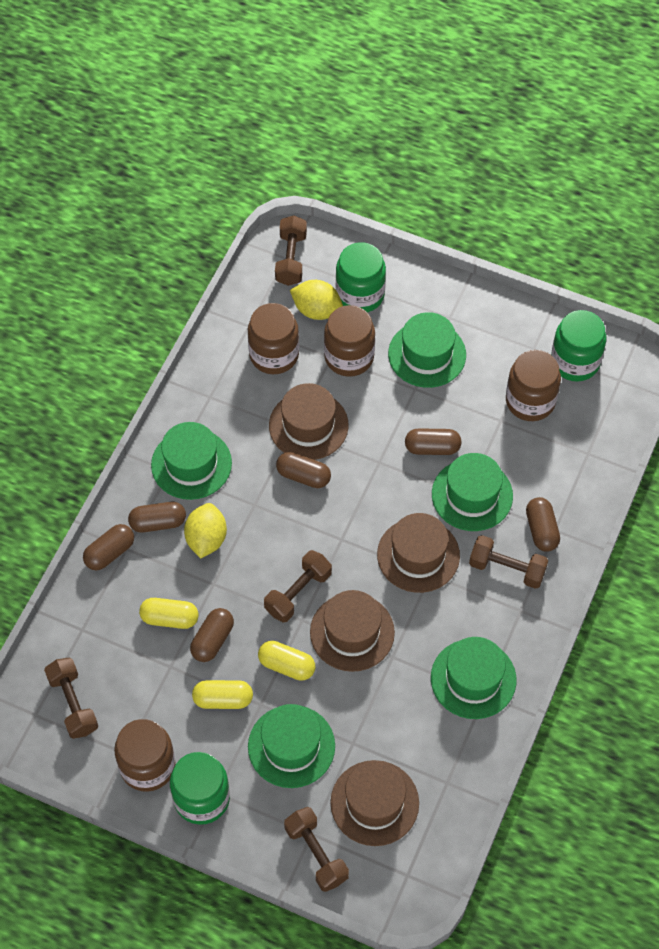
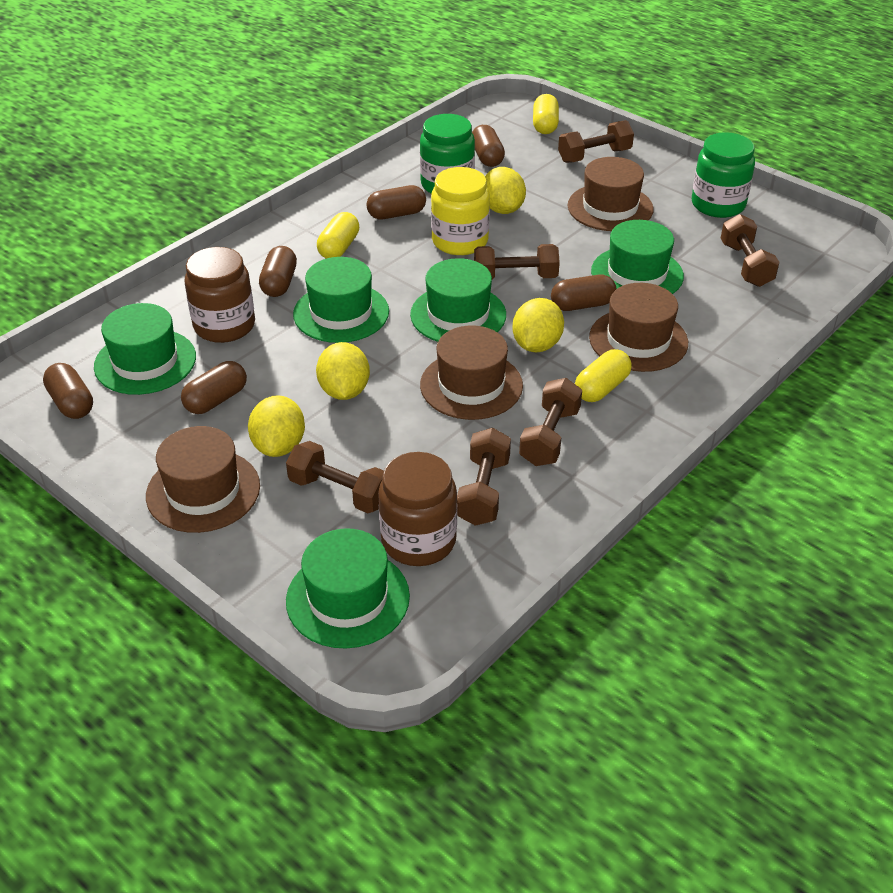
brown dumbbell: 5 -> 6
brown jar: 4 -> 2
green jar: 3 -> 2
yellow jar: 0 -> 1
yellow lemon: 2 -> 4

